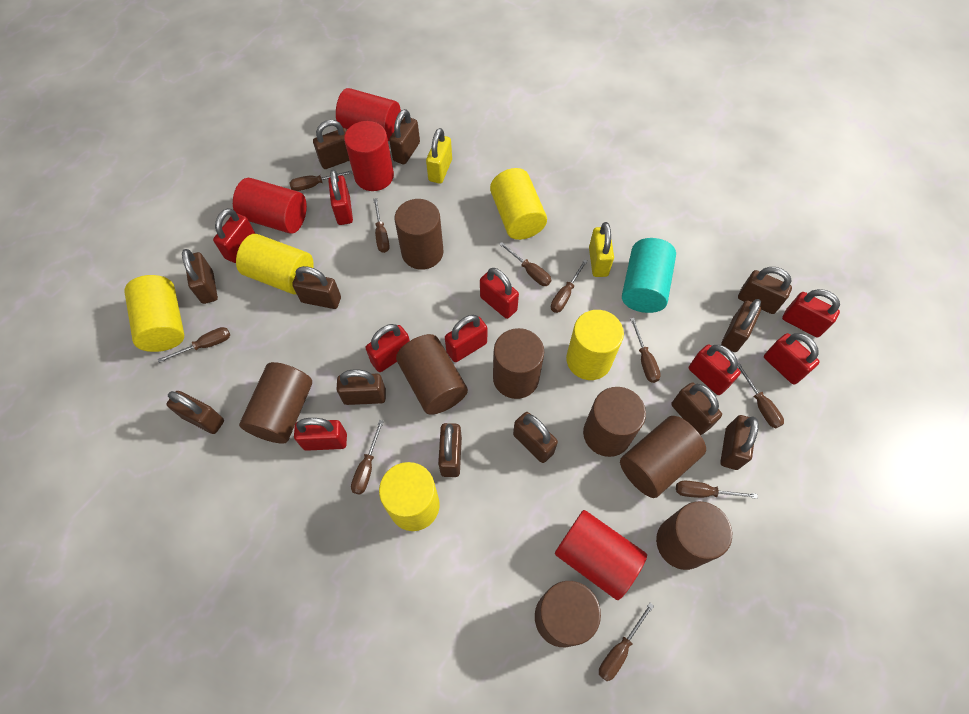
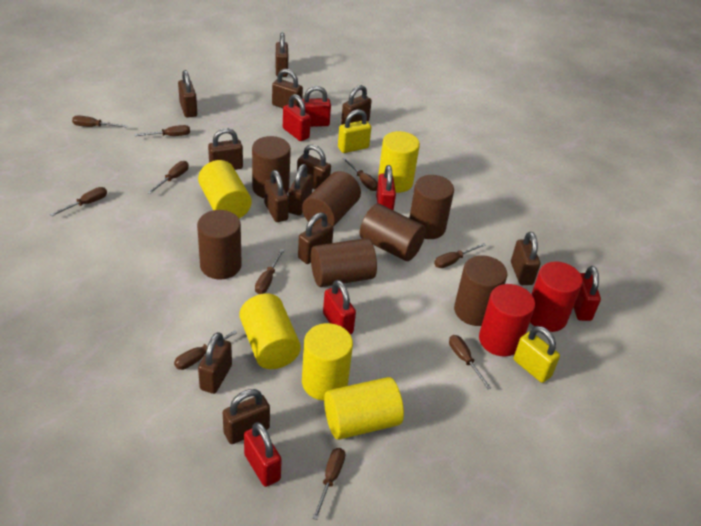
brown cylinder: 8 -> 7
red cylinder: 4 -> 2
red padlock: 9 -> 6
turquoise cylinder: 1 -> 0

